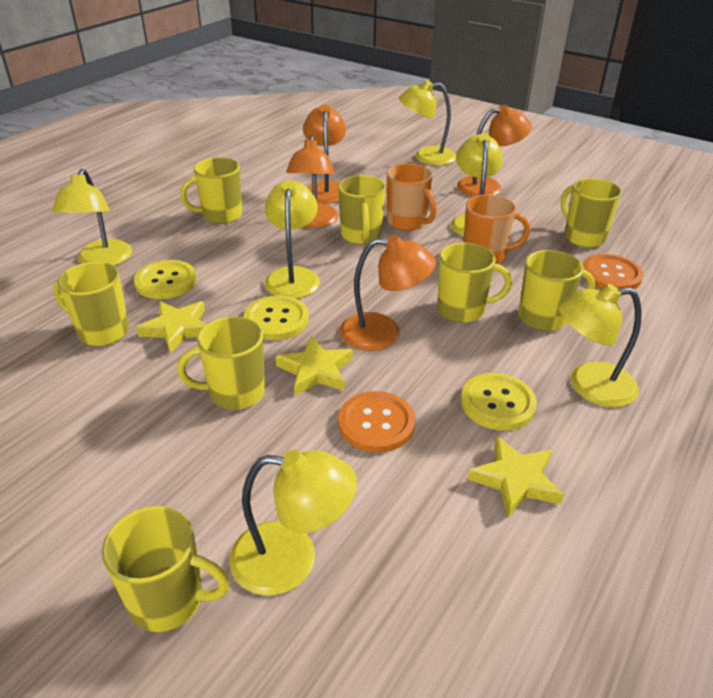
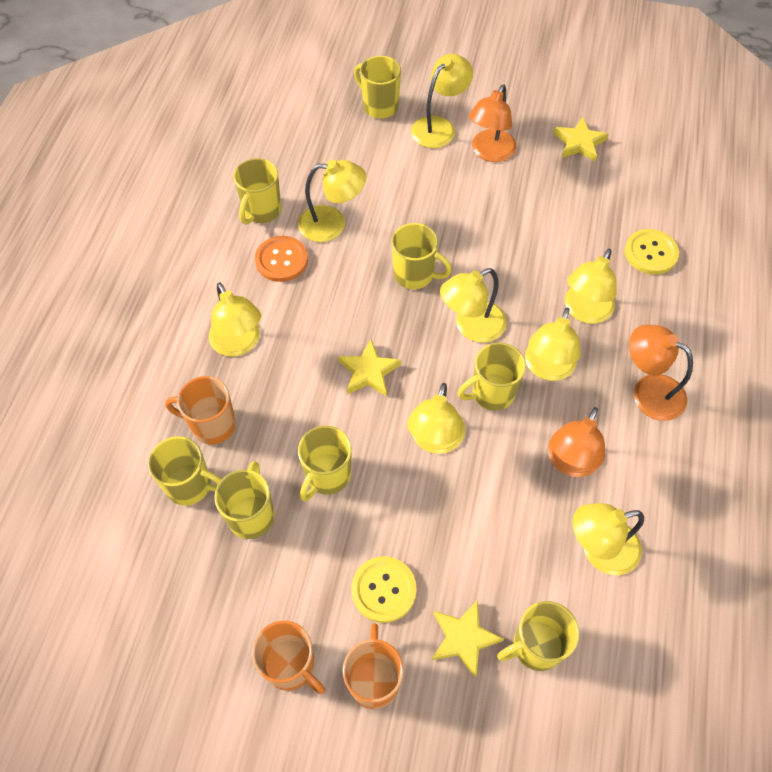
orange button: 2 -> 1
orange lamp: 4 -> 3
orange mug: 2 -> 3
yellow button: 3 -> 2
yellow lamp: 6 -> 8

